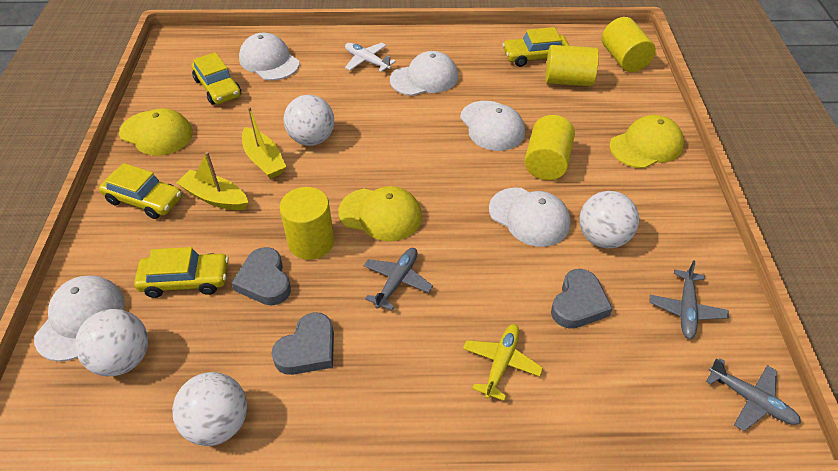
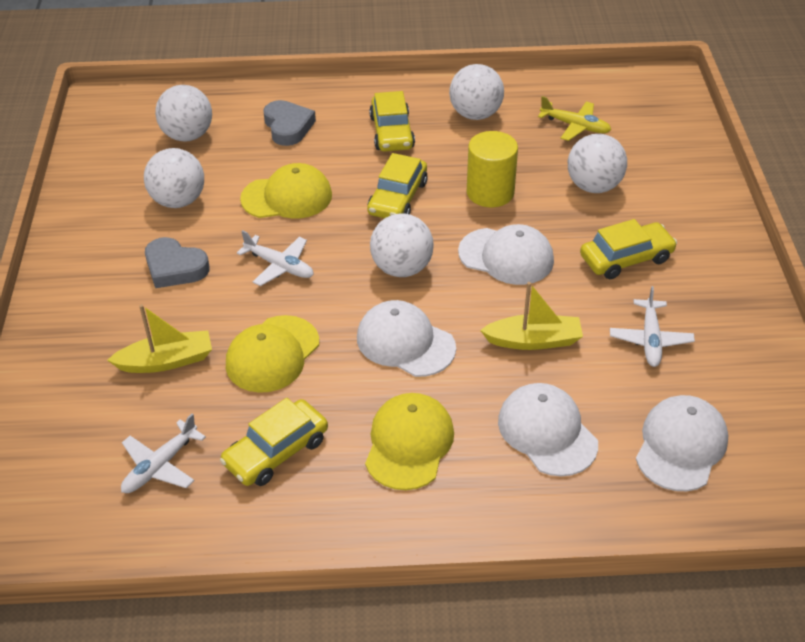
grey heart: 3 -> 2
grey plane: 3 -> 0
white ball: 4 -> 5
white cap: 5 -> 4
white plane: 1 -> 3
yellow cylinder: 4 -> 1

